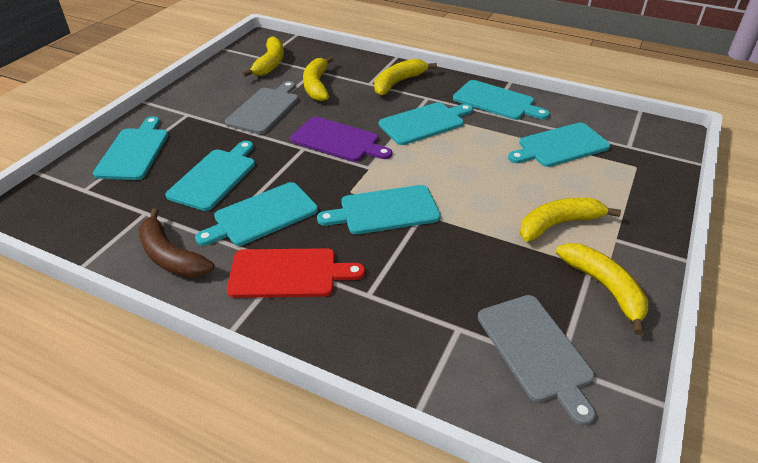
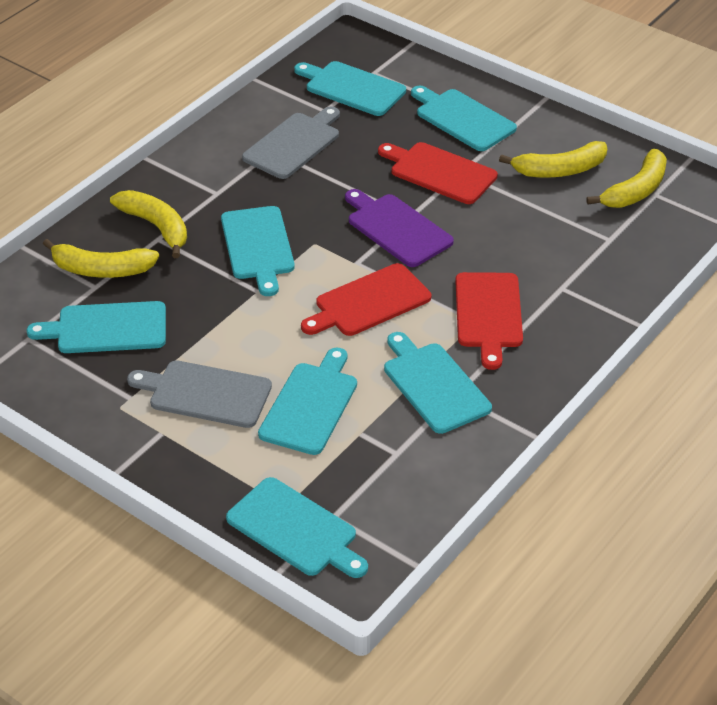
brown banana: 1 -> 0
red cutting board: 1 -> 3
yellow banana: 5 -> 4

